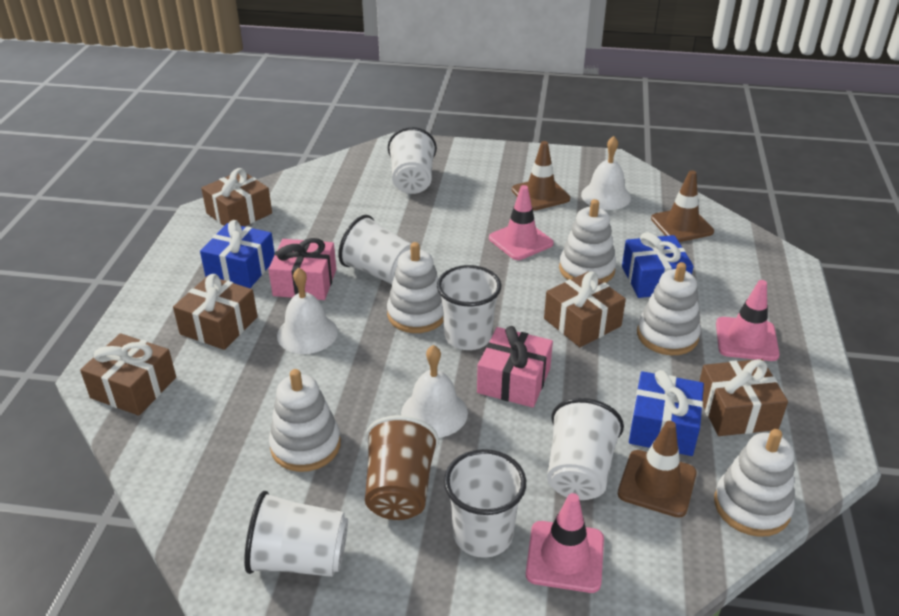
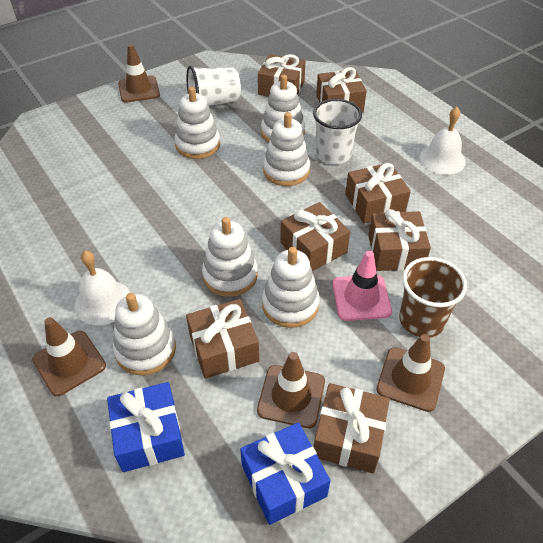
blue gift: 3 -> 2
brown gift: 5 -> 7
brown traffic cone: 3 -> 4
pink gift: 2 -> 0
pink traffic cone: 3 -> 1
white bell: 3 -> 2
white cup: 6 -> 2
white stacking toy: 5 -> 6

